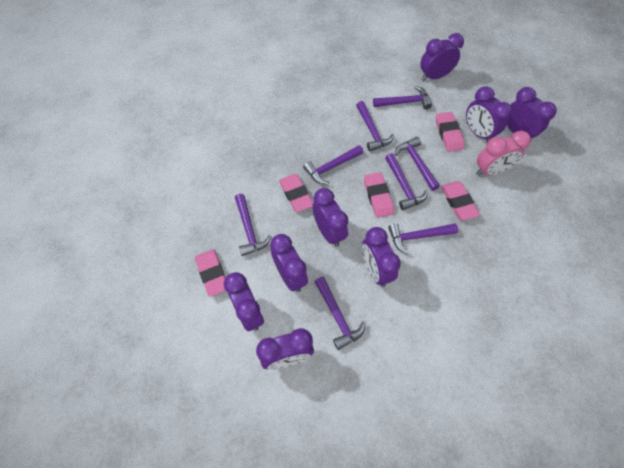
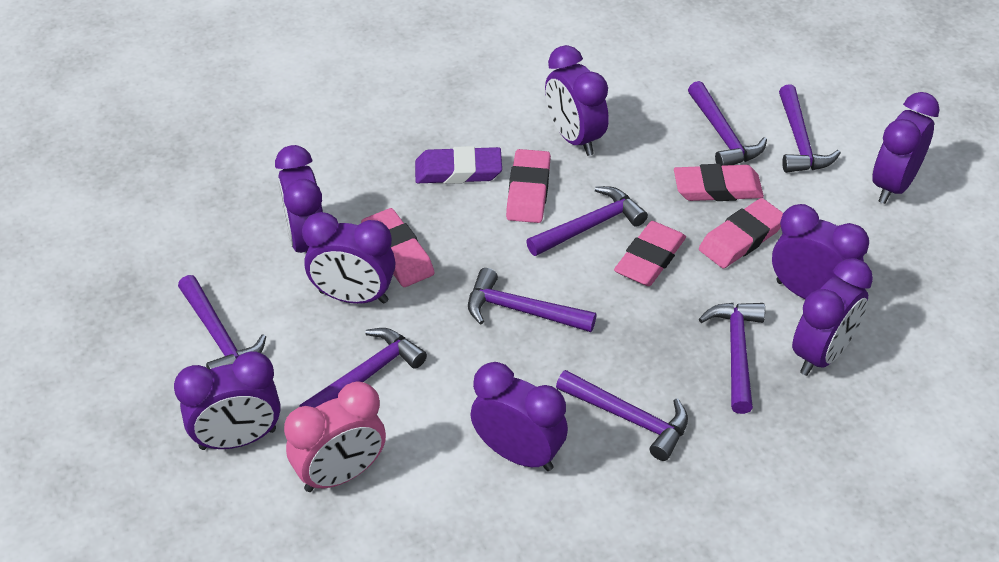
purple eraser: 0 -> 1

